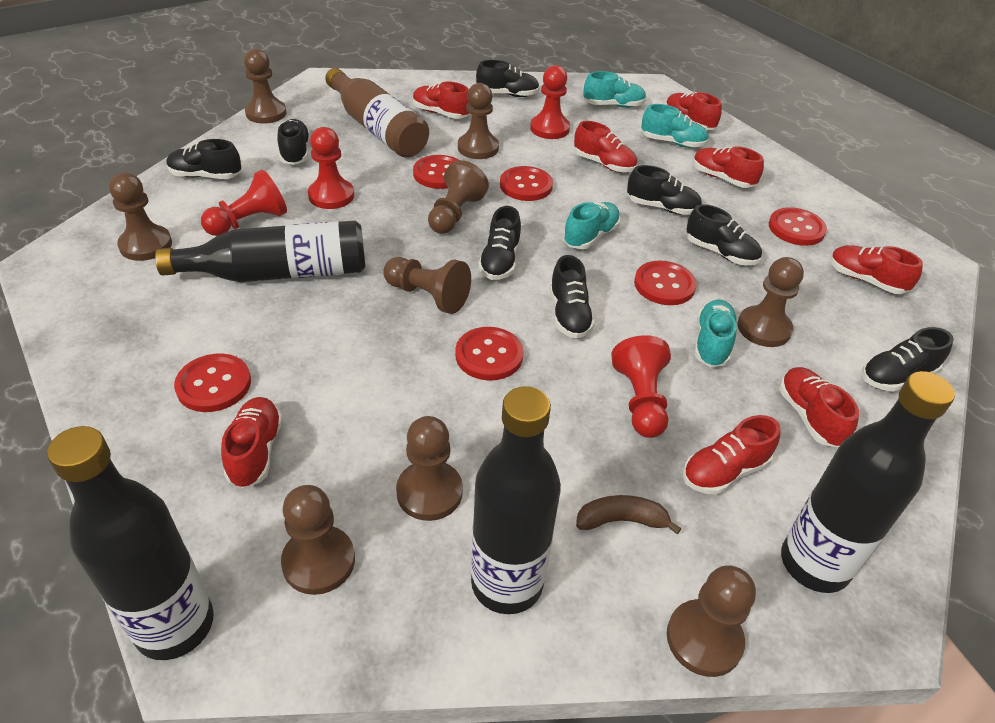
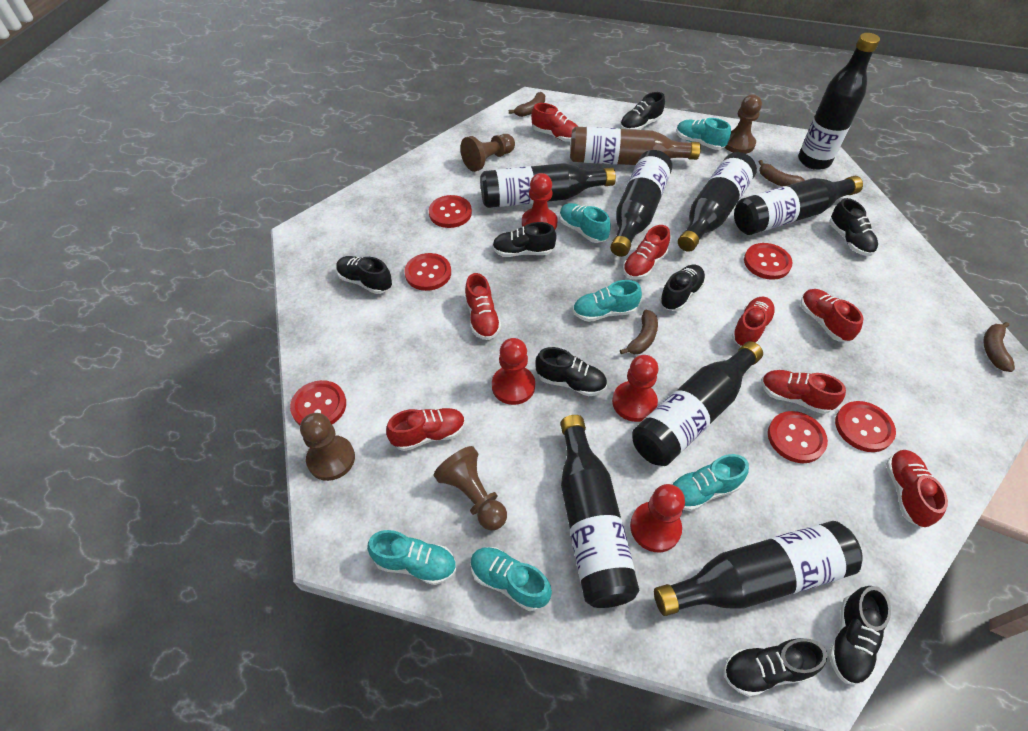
black bottle: 4 -> 8
brown banana: 1 -> 4
brown pawn: 9 -> 4
turquoise shoe: 4 -> 6

